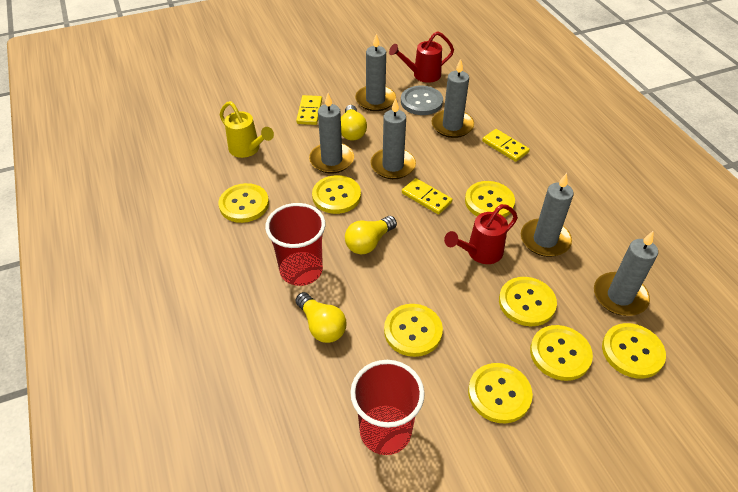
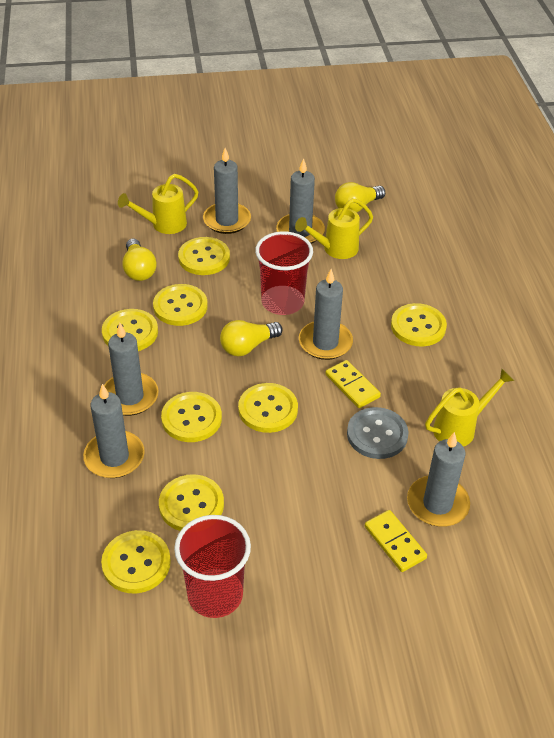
red watering can: 2 -> 0
yellow domino: 3 -> 2
yellow watering can: 1 -> 3

